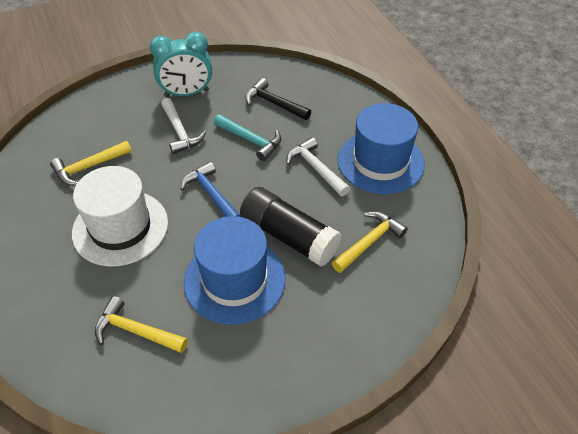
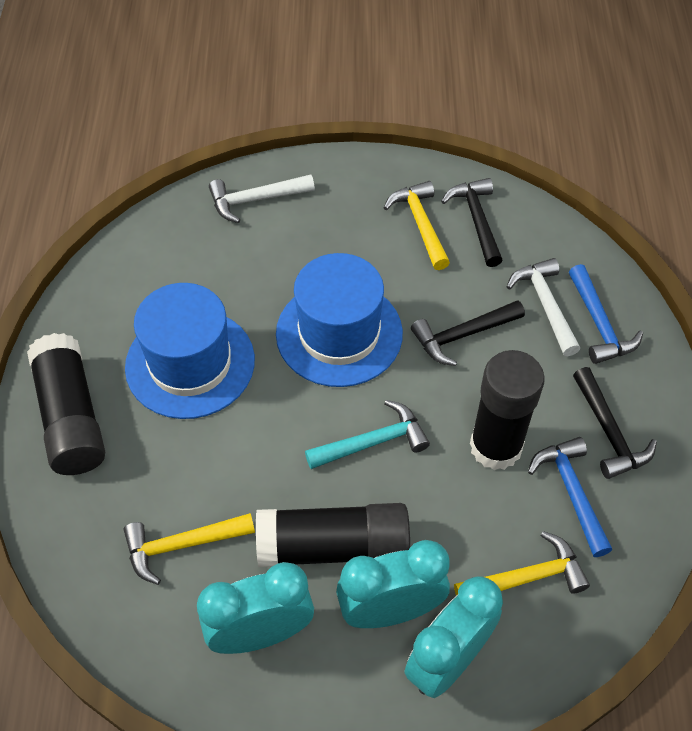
black glue stick: 1 -> 3
black hammer: 1 -> 3
blue hammer: 1 -> 2
turquoise clock: 1 -> 3
white hat: 1 -> 0

